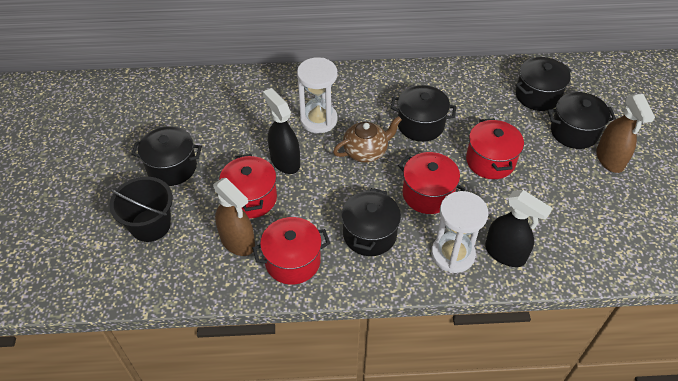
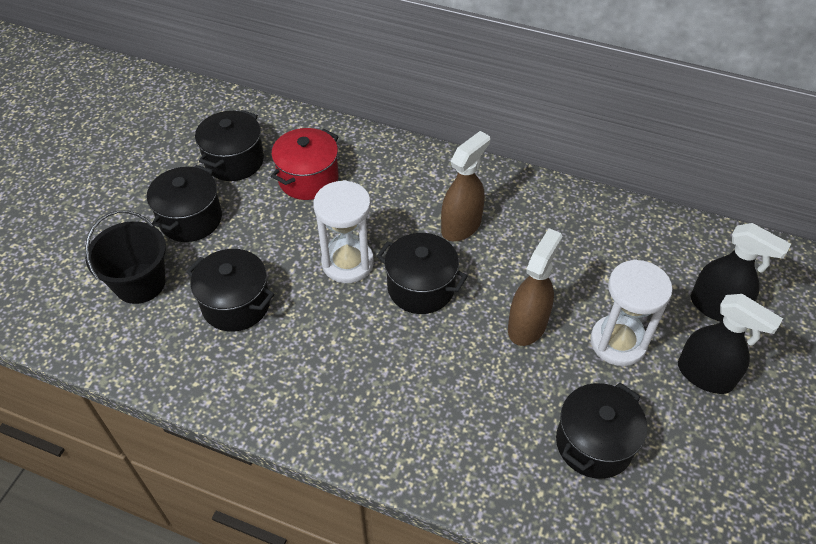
brown teapot: 1 -> 0
red pot: 4 -> 1

